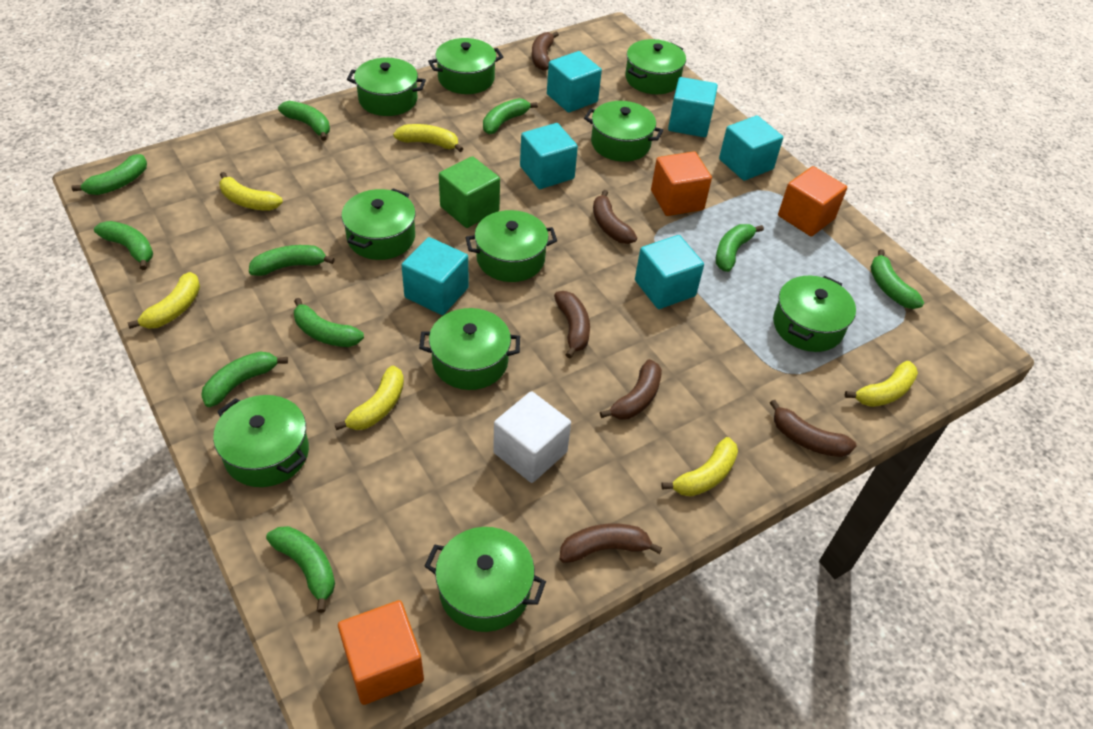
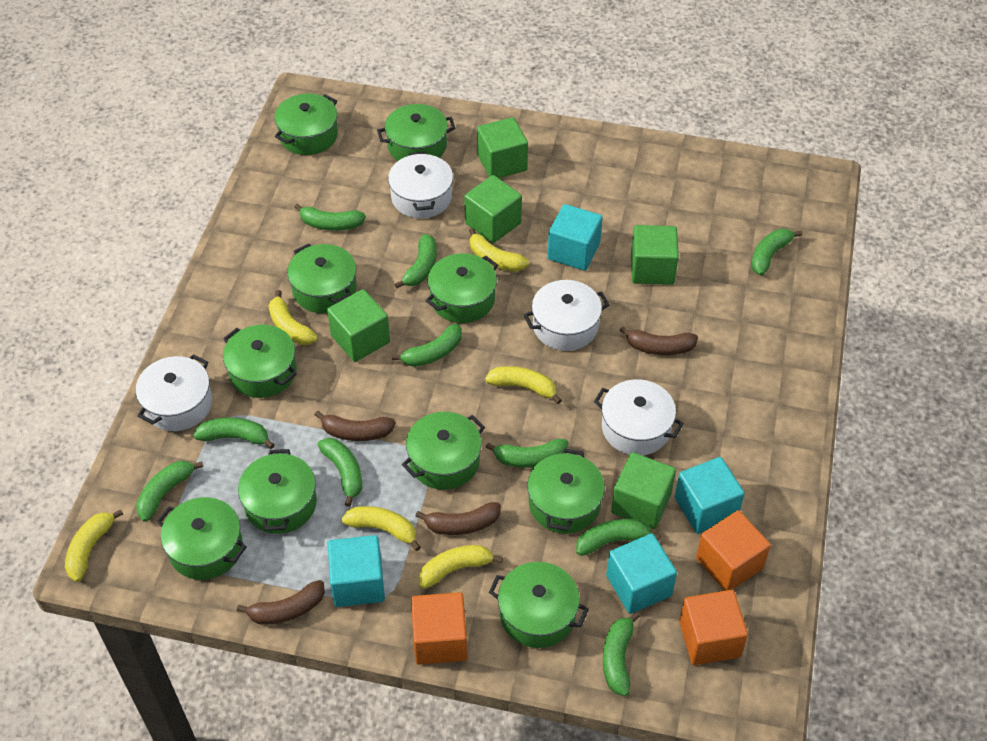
brown banana: 6 -> 4
green cube: 1 -> 5
turquoise cube: 6 -> 4
white cube: 1 -> 0
white pot: 0 -> 4

